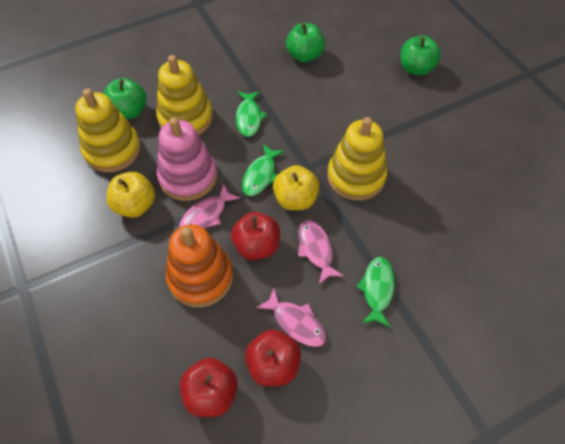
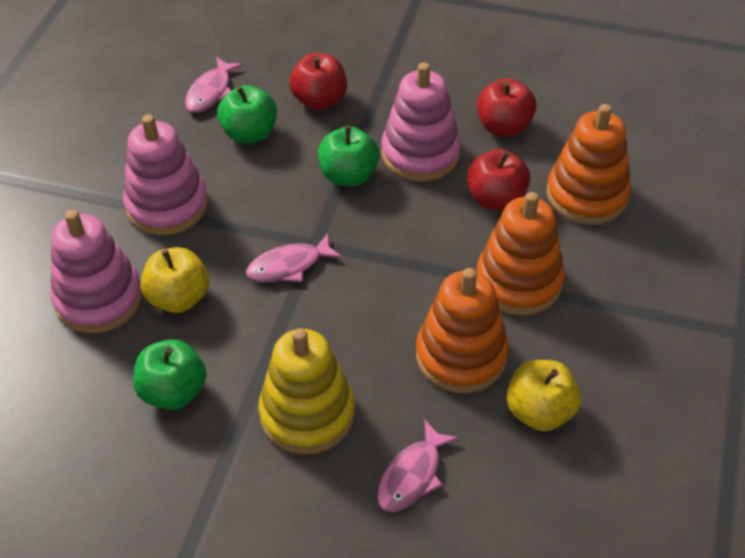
green fish: 3 -> 0
orange stacking toy: 1 -> 3
pink stacking toy: 1 -> 3
yellow stacking toy: 3 -> 1

